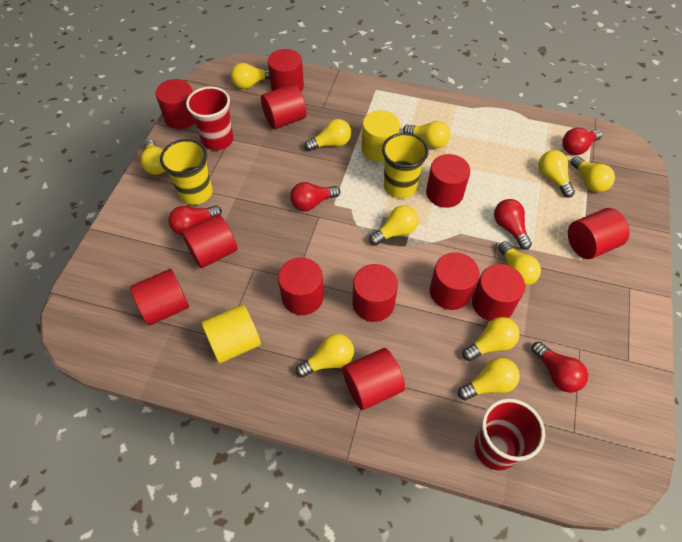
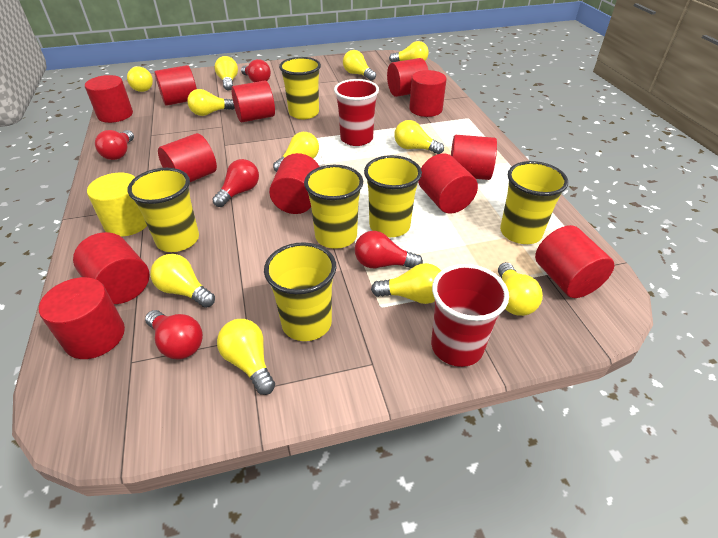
yellow cup: 2 -> 6
yellow cylinder: 2 -> 1

